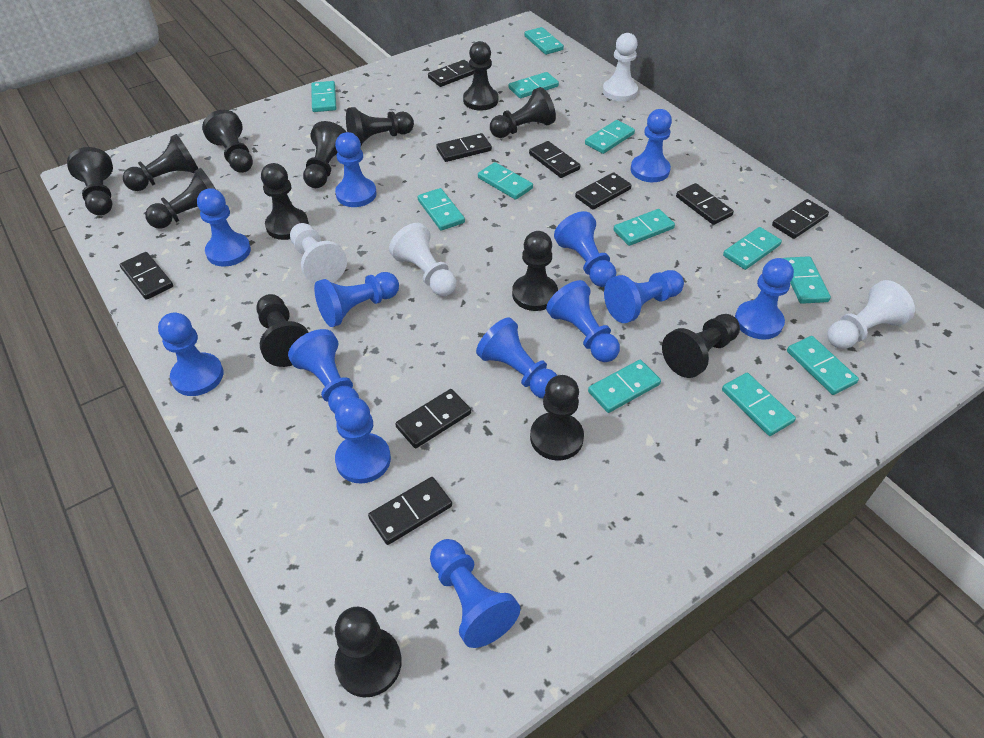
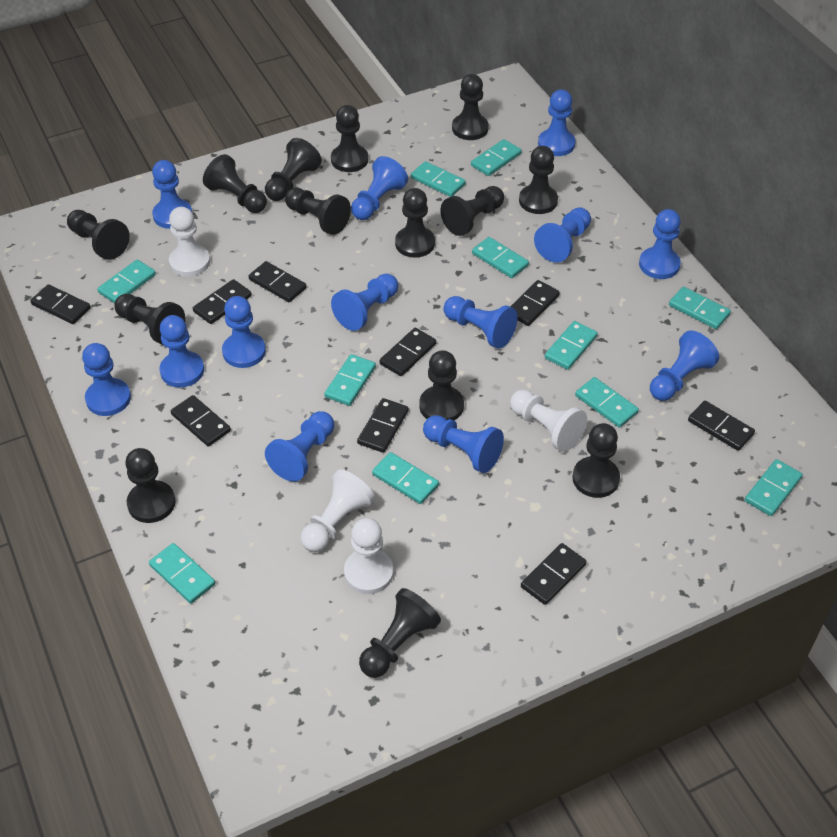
turquoise domino: 12 -> 11

